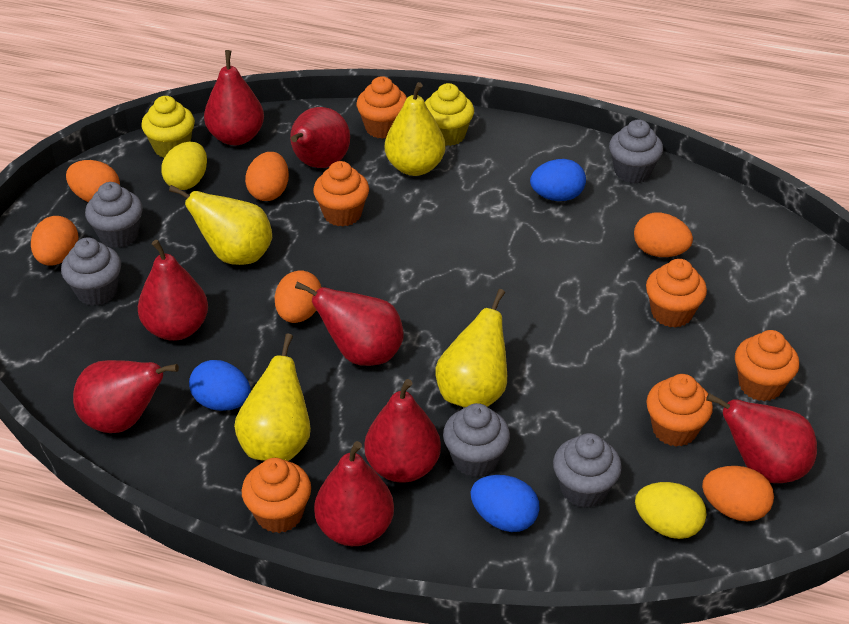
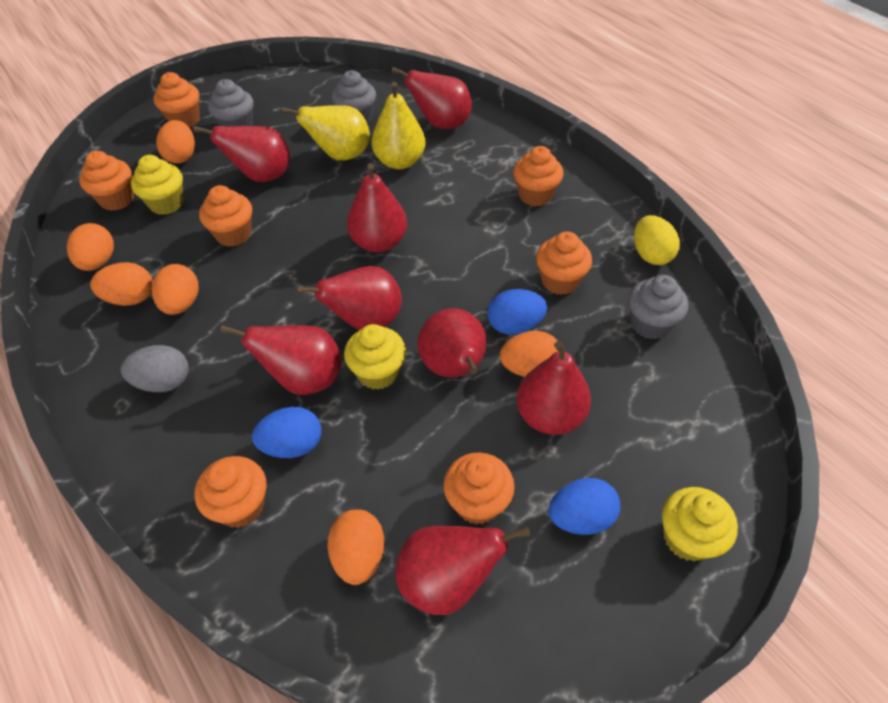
grey cupcake: 5 -> 3
grey egg: 0 -> 1
orange cupcake: 6 -> 7
yellow cupcake: 2 -> 3
yellow egg: 2 -> 1
yellow pear: 4 -> 2

